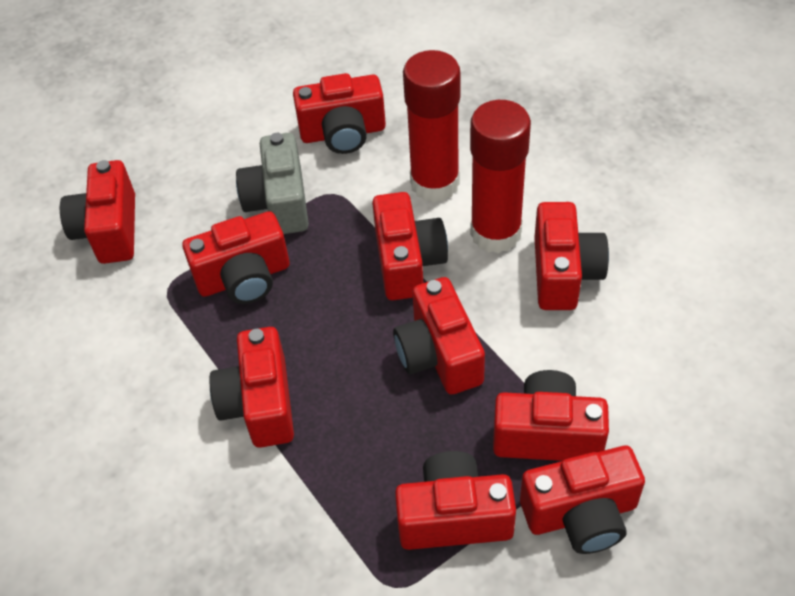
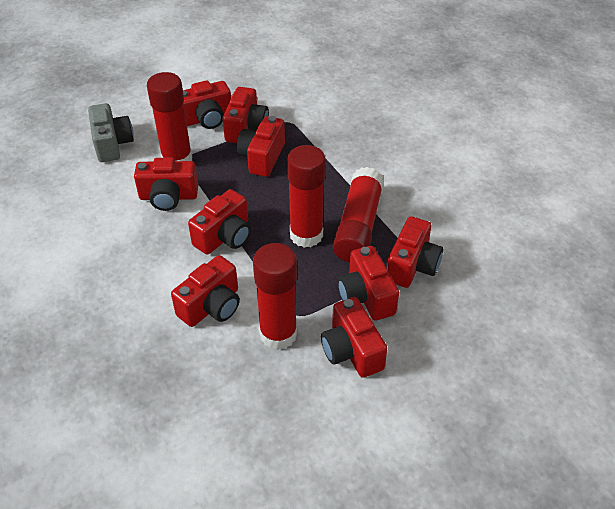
red camera: 10 -> 9
red glue stick: 2 -> 4

